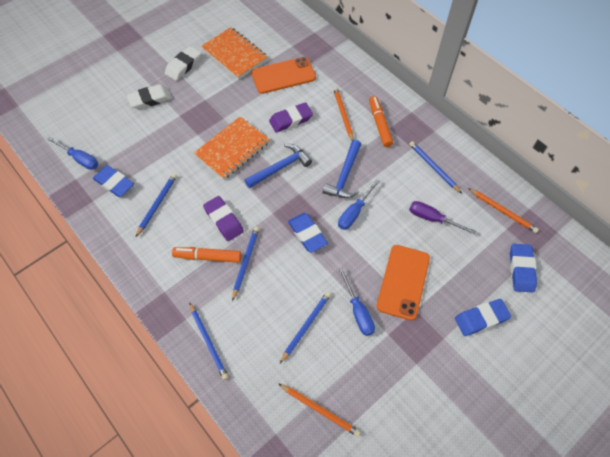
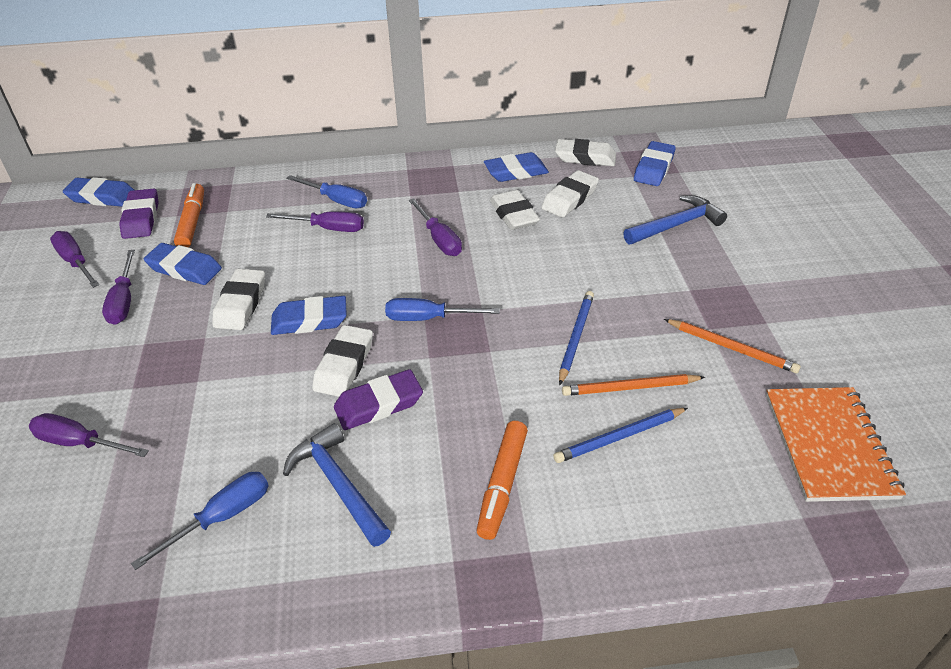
blue eraser: 4 -> 5
blue pencil: 5 -> 2
orange notebook: 2 -> 1
orange pencil: 3 -> 2
orange phone: 2 -> 0
purple screwdriver: 1 -> 5
white eraser: 2 -> 5

